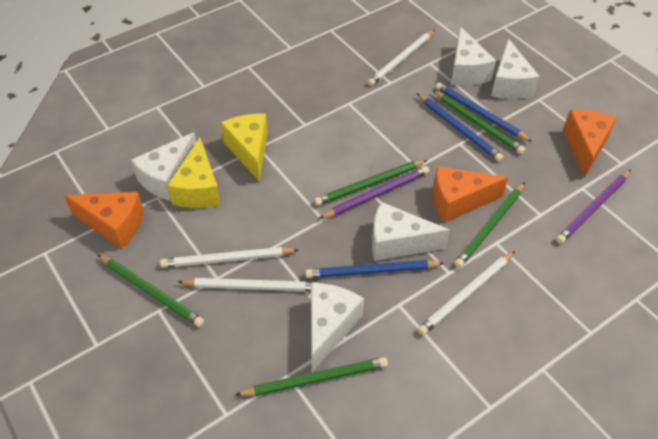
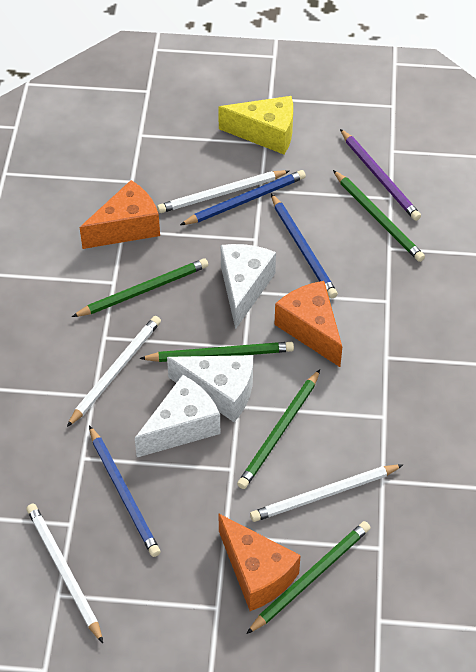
purple pencil: 2 -> 1
white cheese: 5 -> 3
yellow cheese: 2 -> 1

